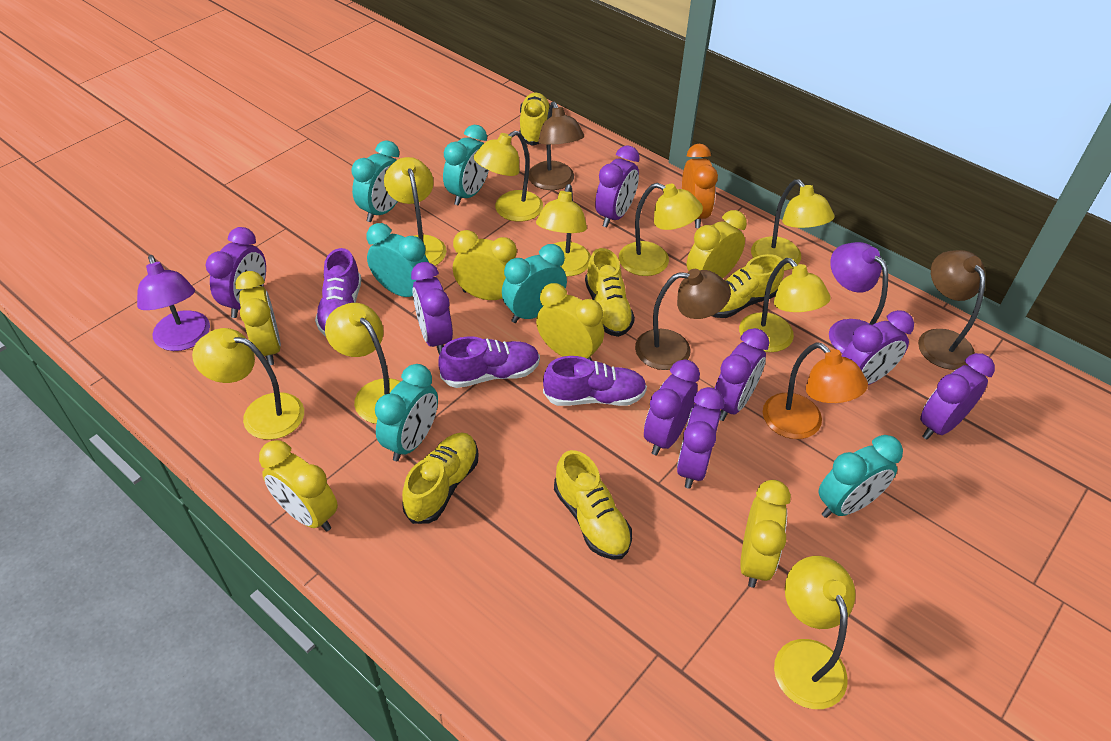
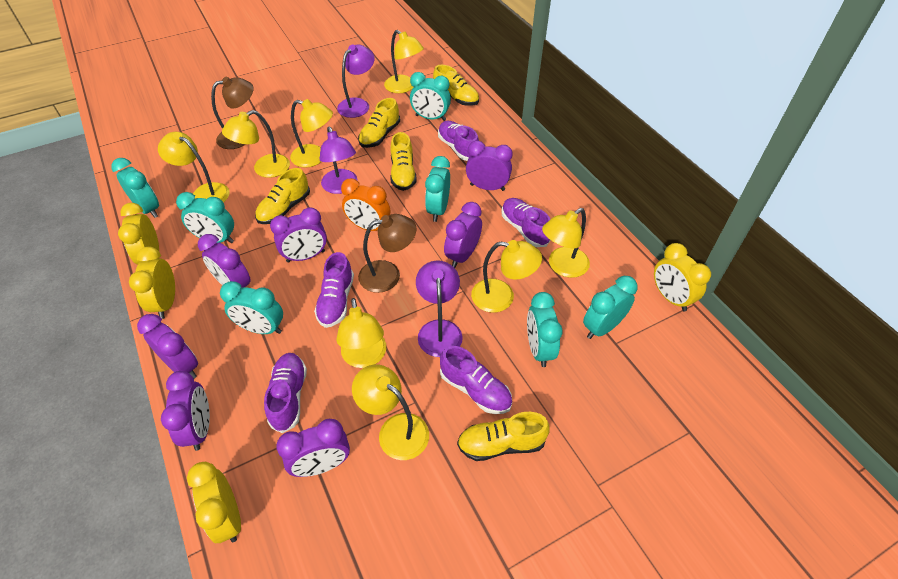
brown lamp: 3 -> 2
orange lamp: 1 -> 0
purple clock: 8 -> 7
purple lamp: 2 -> 3
purple shoe: 3 -> 5
turquoise clock: 6 -> 7
yellow clock: 6 -> 4
yellow lamp: 9 -> 8

